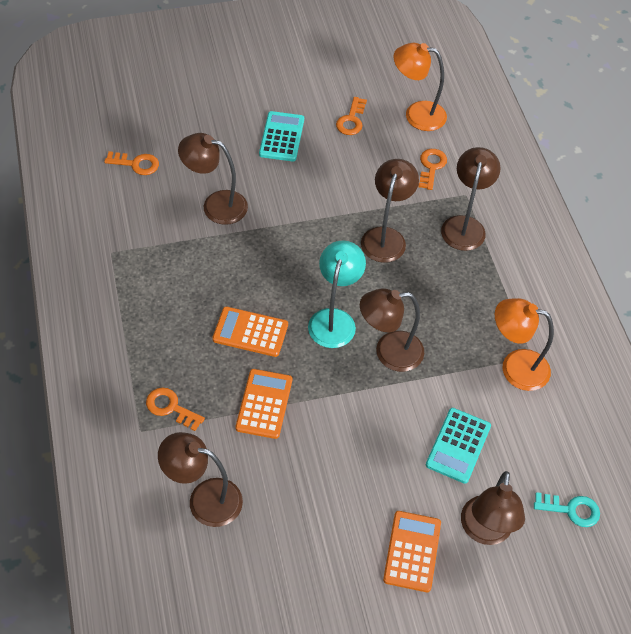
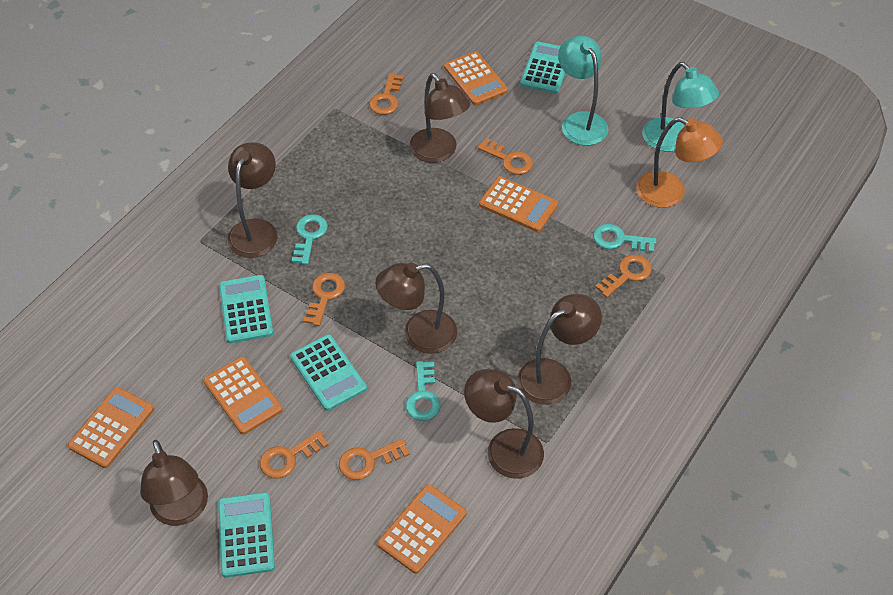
orange calculator: 3 -> 5
orange key: 4 -> 6
orange lamp: 2 -> 1
turquoise calculator: 2 -> 4
turquoise key: 1 -> 3
turquoise lamp: 1 -> 2

